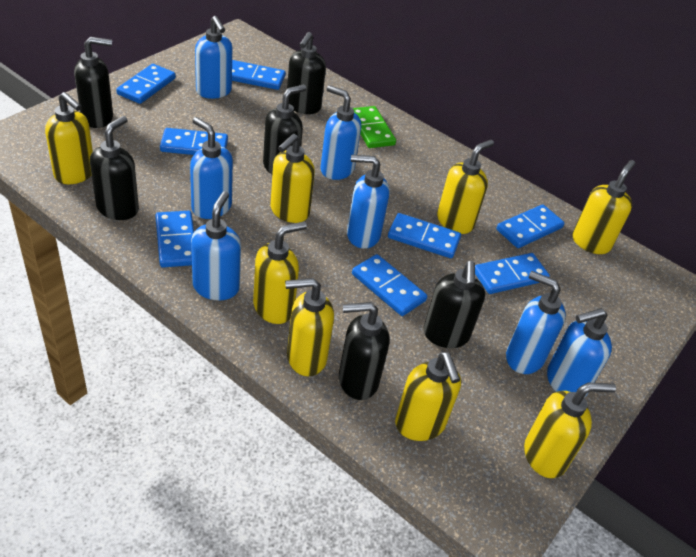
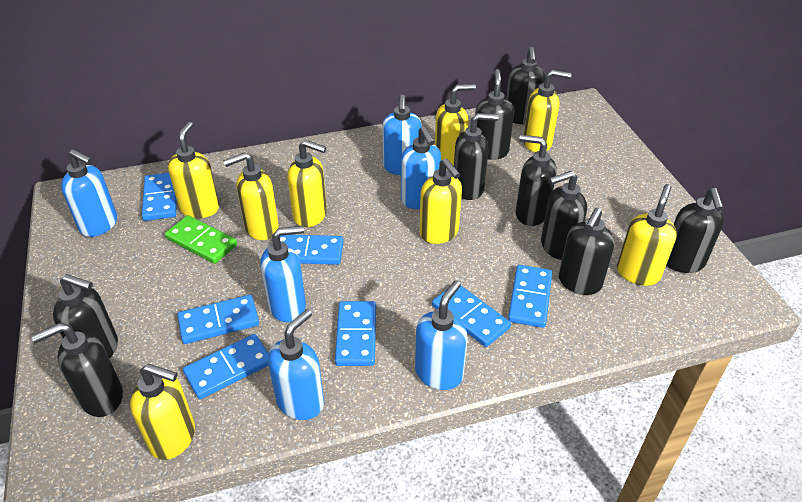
black soap dispenser: 6 -> 9
blue domino: 8 -> 7
blue soap dispenser: 7 -> 6

